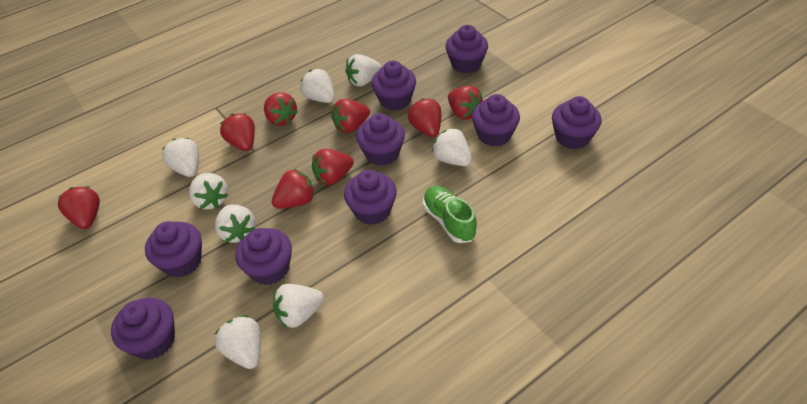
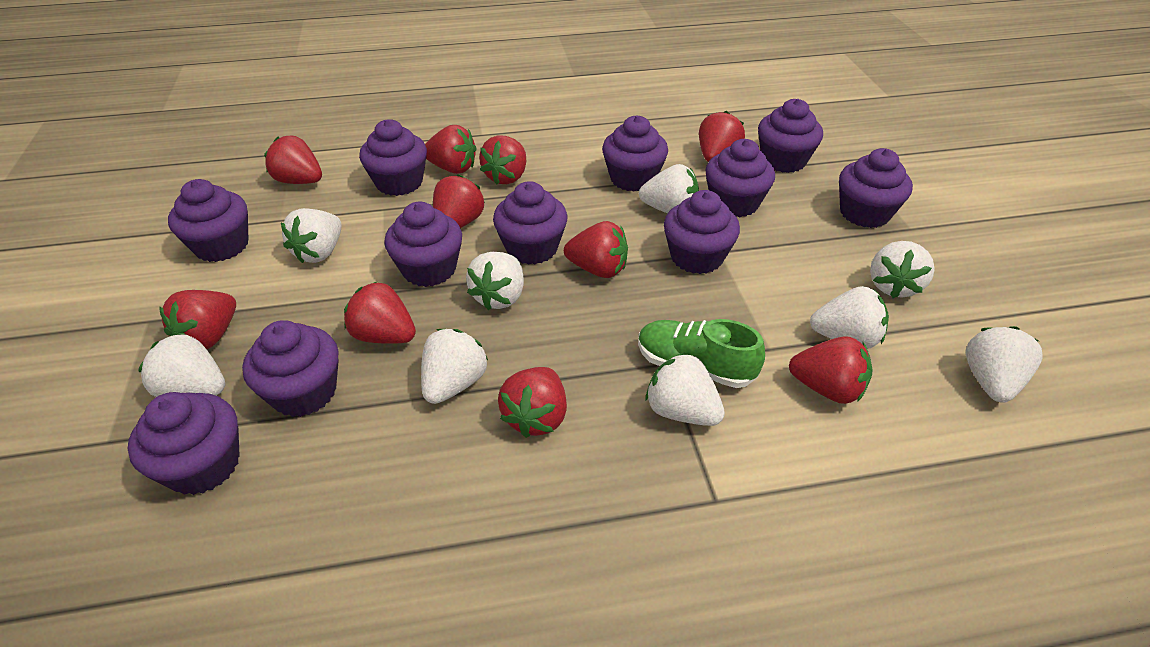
purple cupcake: 9 -> 11
red strawberry: 8 -> 10
white strawberry: 8 -> 9

